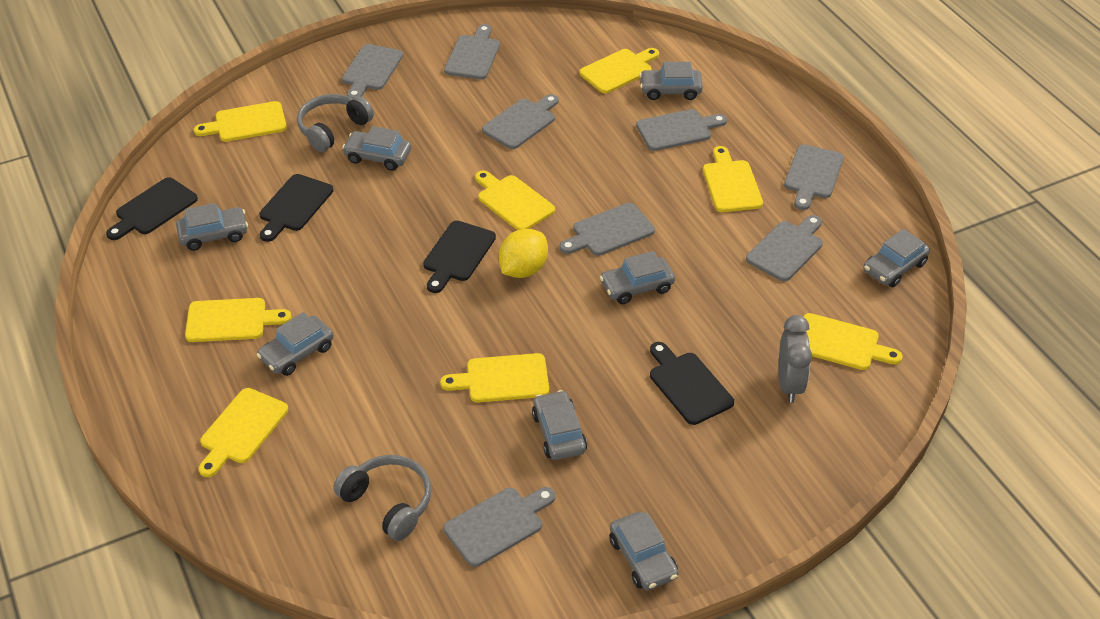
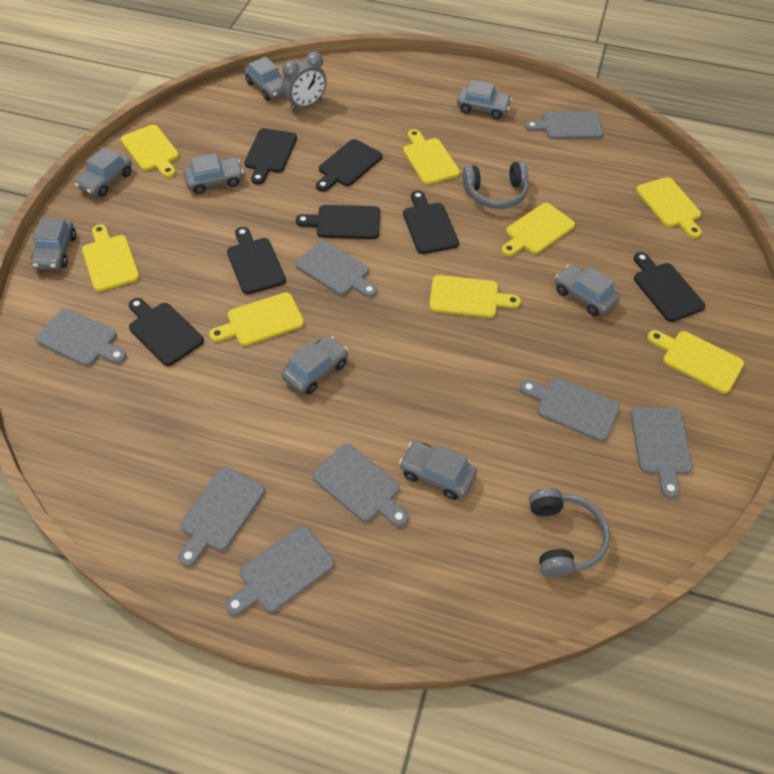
black cutting board: 4 -> 7
yellow lemon: 1 -> 0

